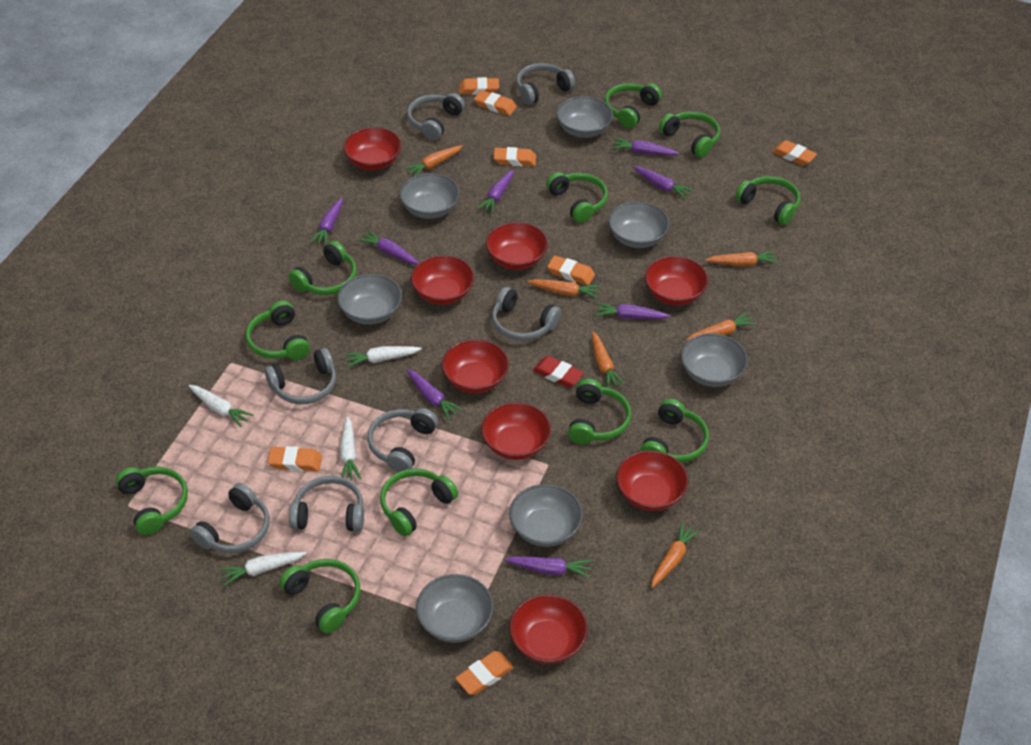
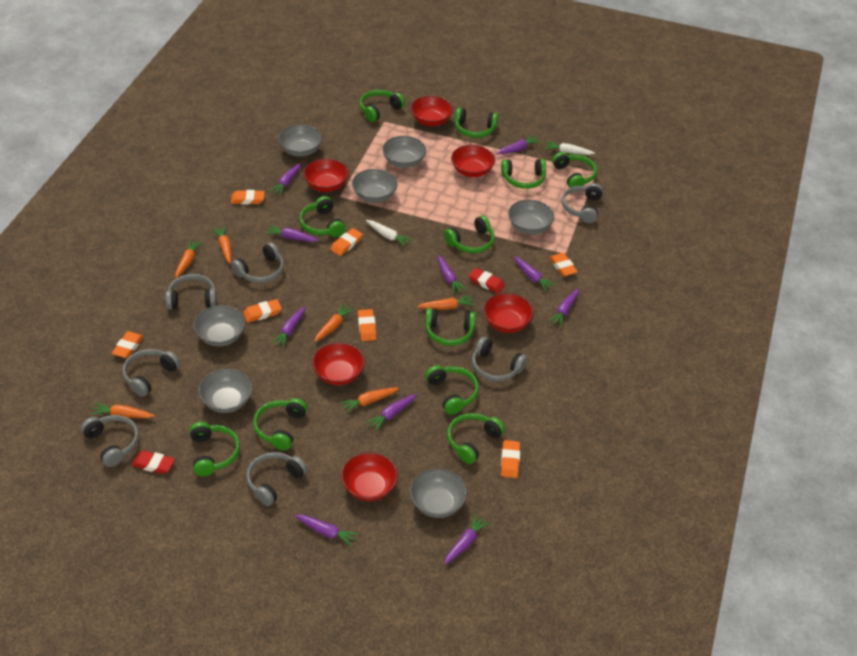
purple carrot: 8 -> 10
red bowl: 8 -> 6
red eraser: 1 -> 2
white carrot: 4 -> 2

